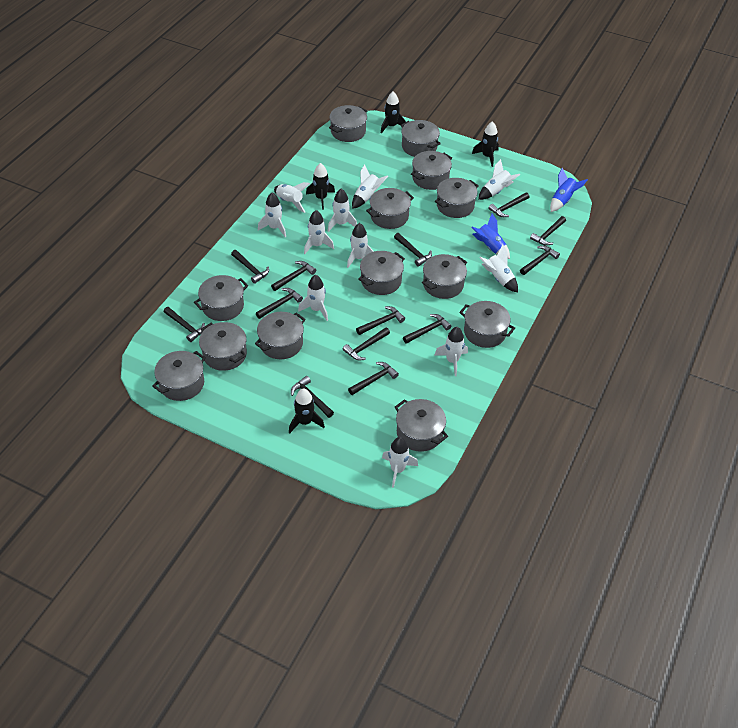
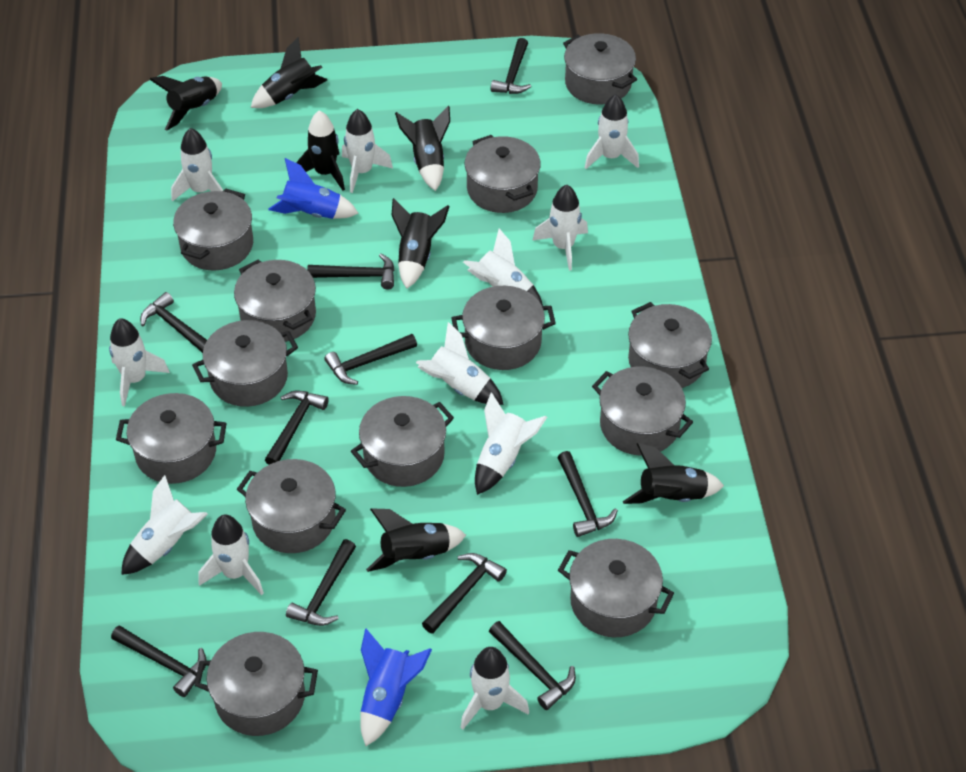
black hammer: 13 -> 10
black rocket: 4 -> 7

